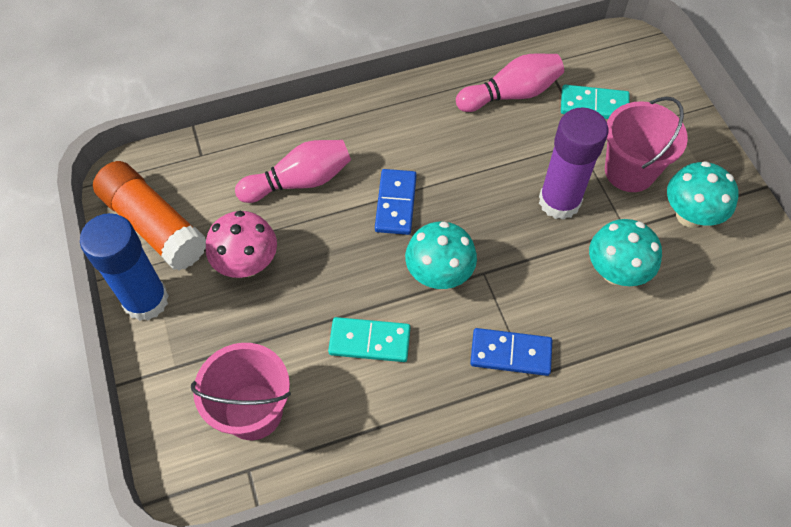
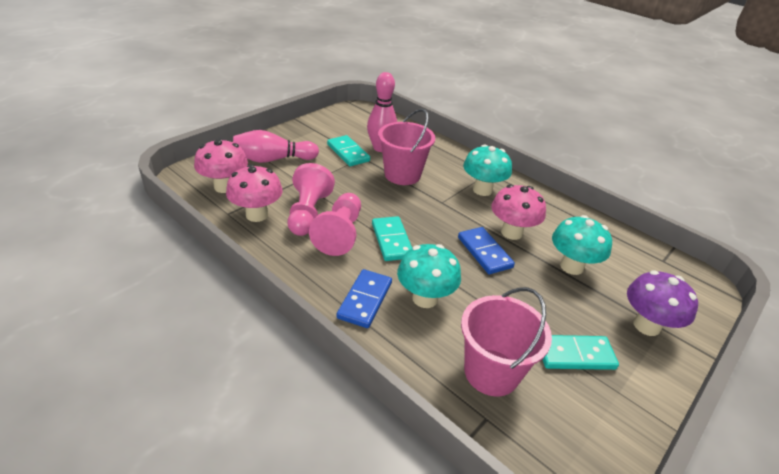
blue glue stick: 1 -> 0
orange glue stick: 1 -> 0
pink mushroom: 1 -> 3
pink pawn: 0 -> 2
purple glue stick: 1 -> 0
purple mushroom: 0 -> 1
turquoise domino: 2 -> 3

